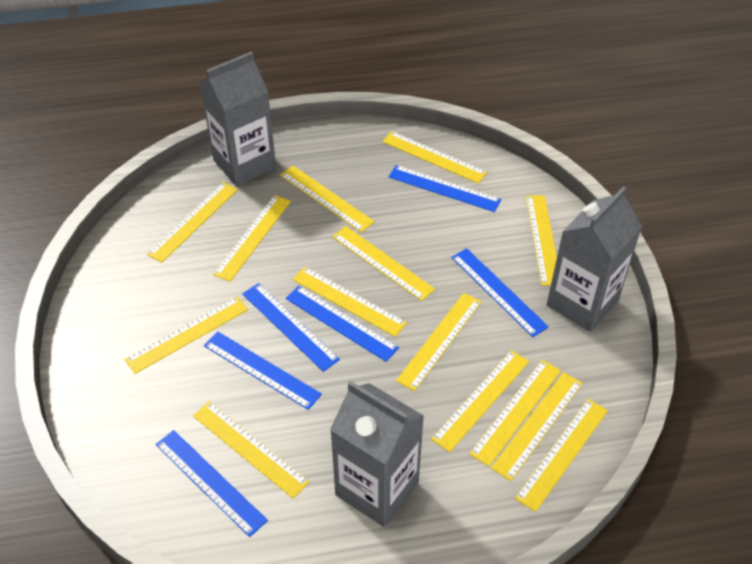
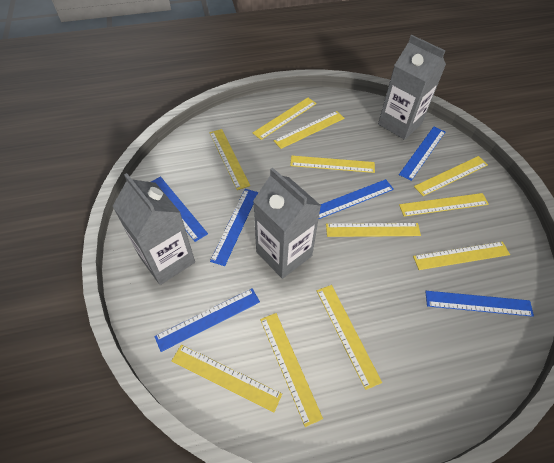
yellow ruler: 14 -> 11

